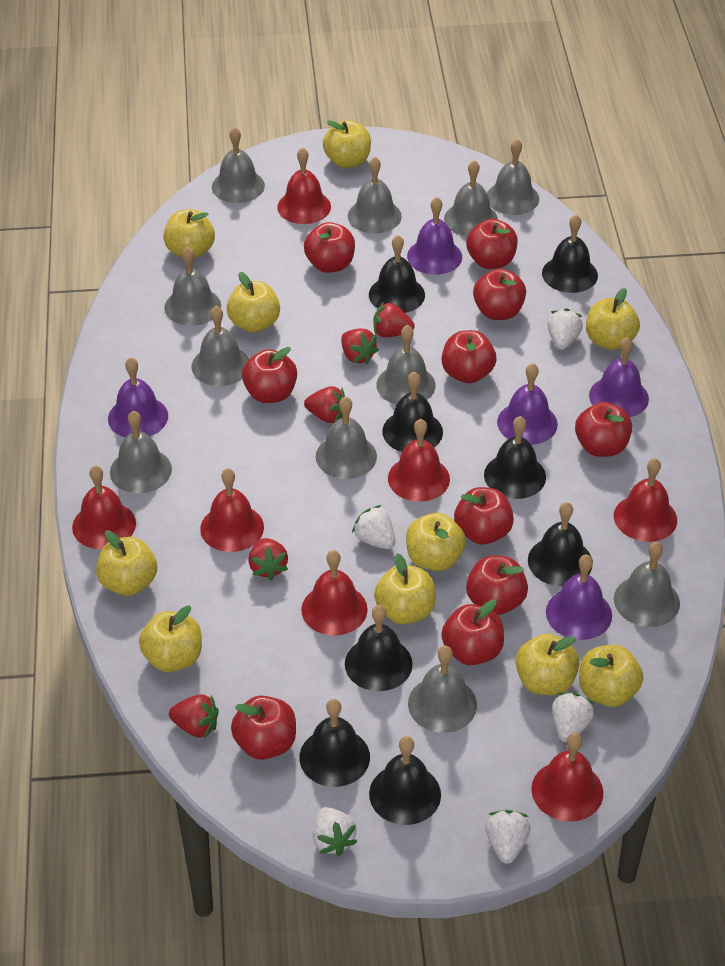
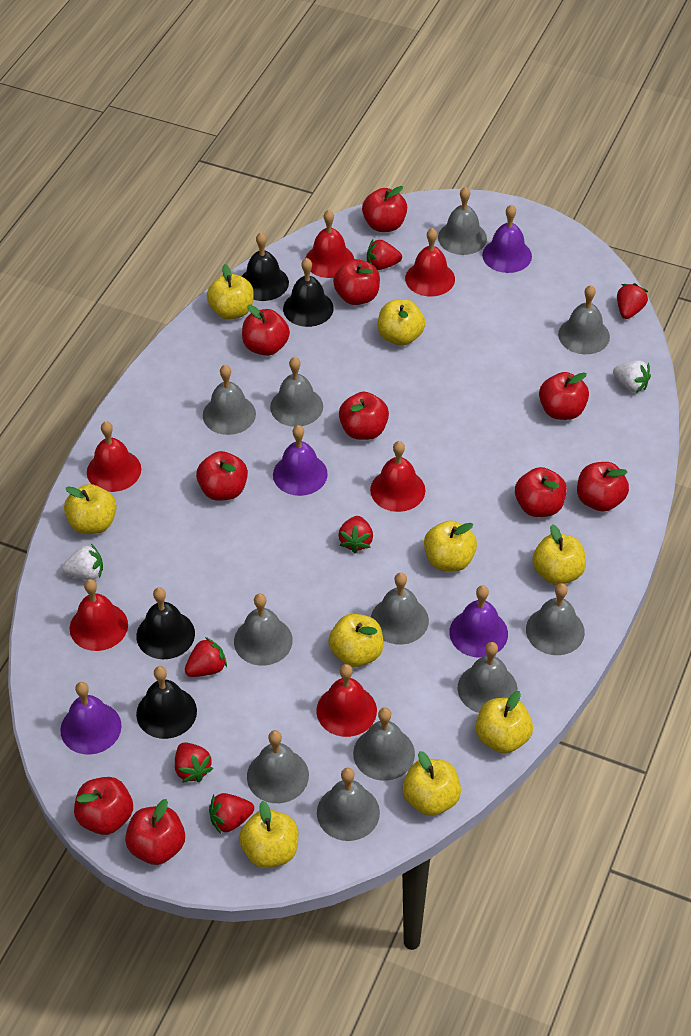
black bell: 8 -> 4
purple bell: 5 -> 4
red bell: 7 -> 6
red strawberry: 5 -> 6
white strawberry: 5 -> 2
yellow apple: 10 -> 9

